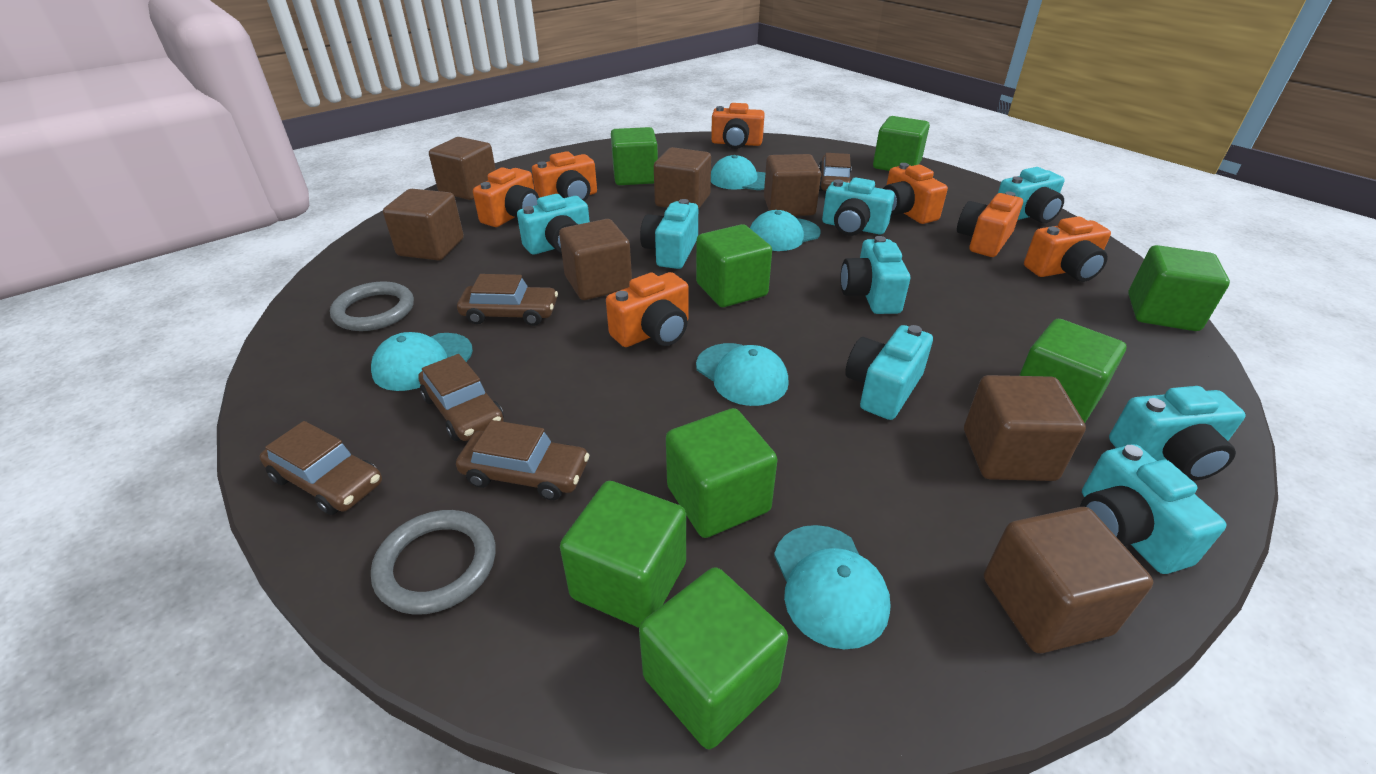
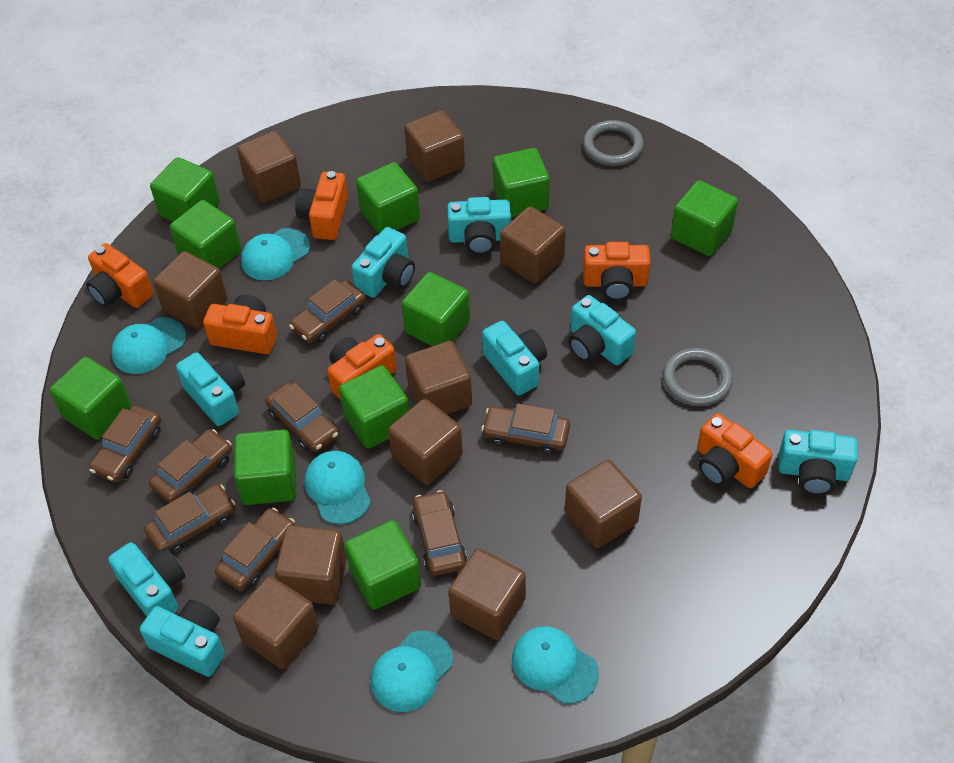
brown car: 5 -> 8
brown cube: 7 -> 10
green cube: 8 -> 10
orange camera: 7 -> 6

